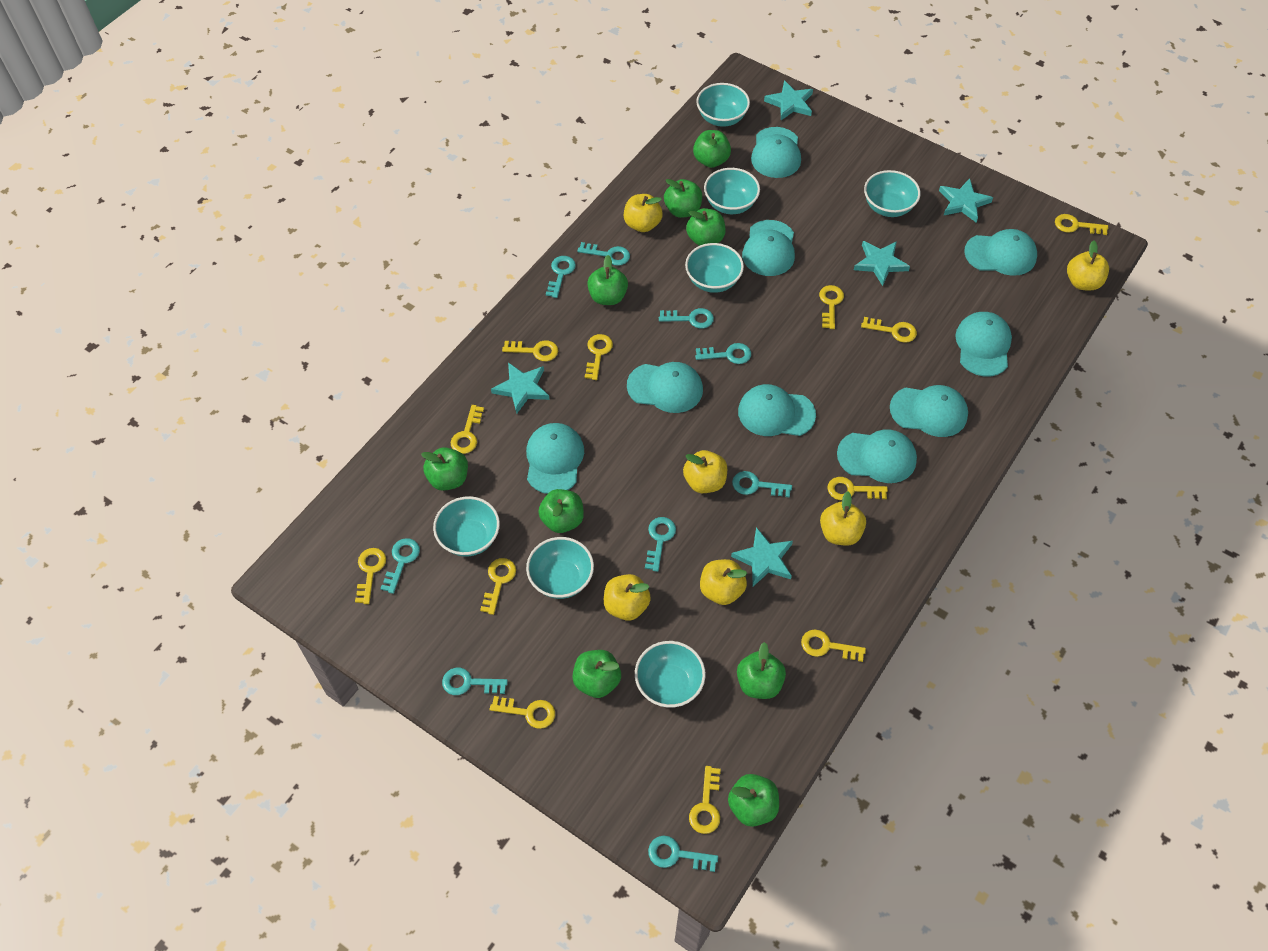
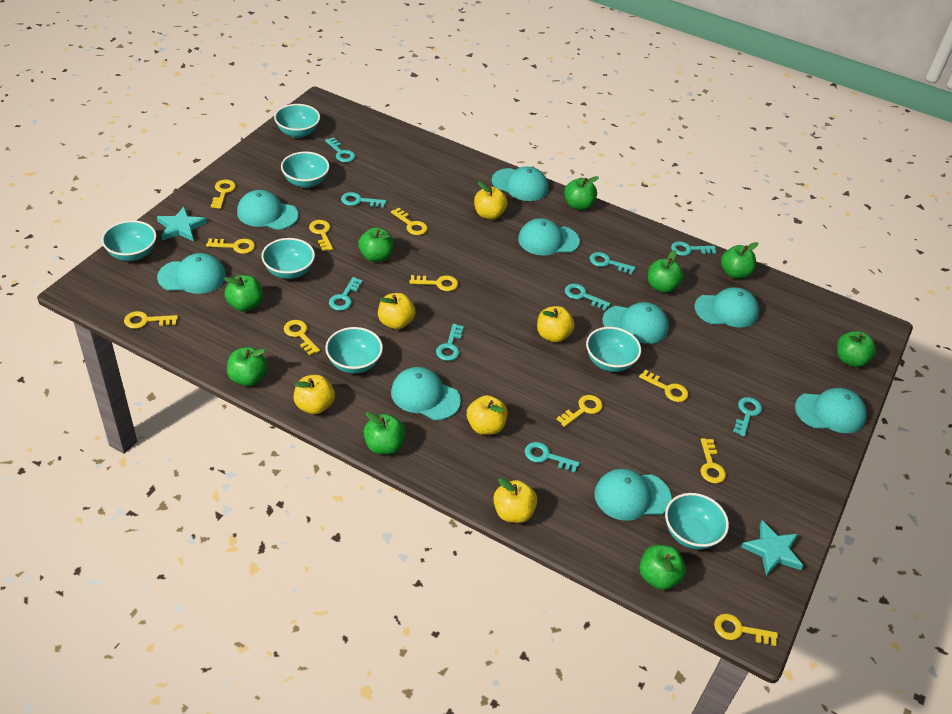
turquoise star: 5 -> 2
yellow key: 12 -> 11

